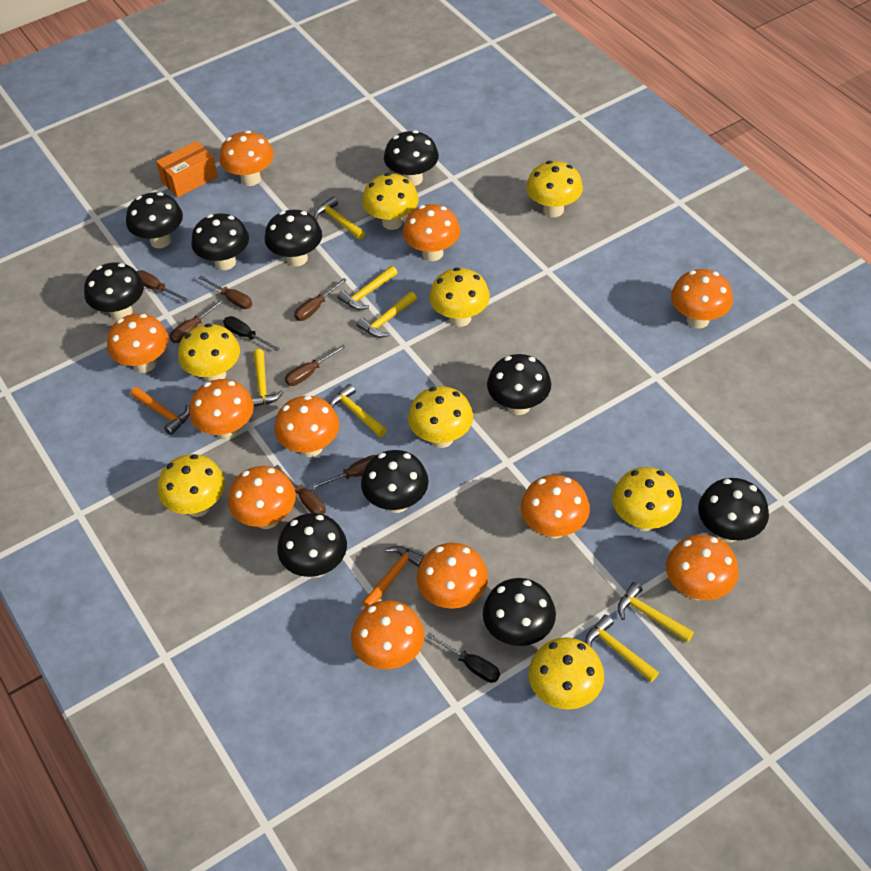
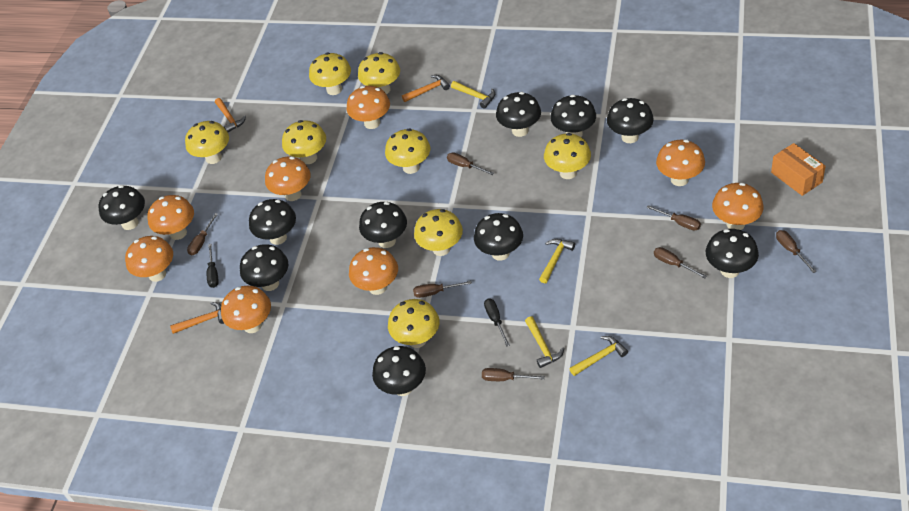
orange hammer: 2 -> 3
orange mushroom: 11 -> 8
yellow hammer: 7 -> 4

